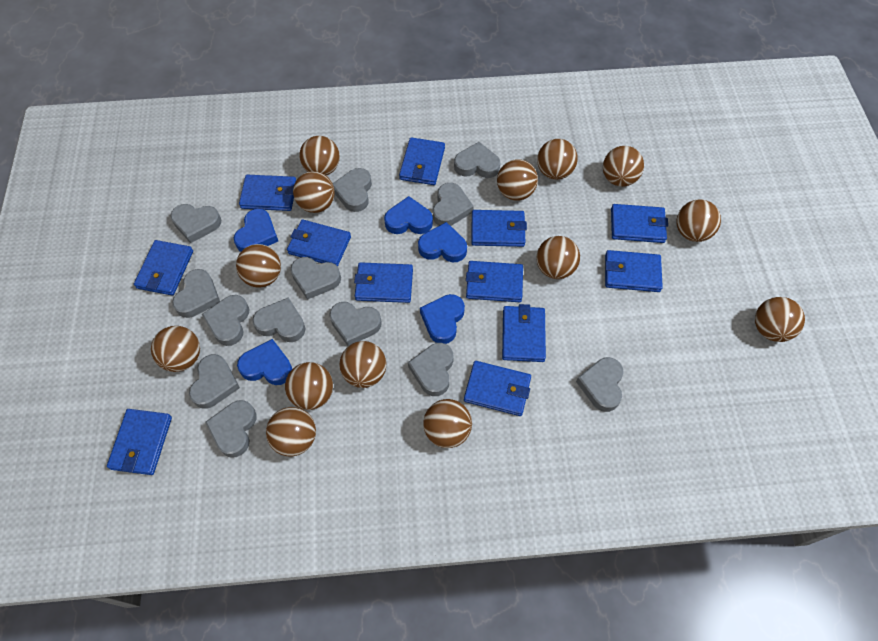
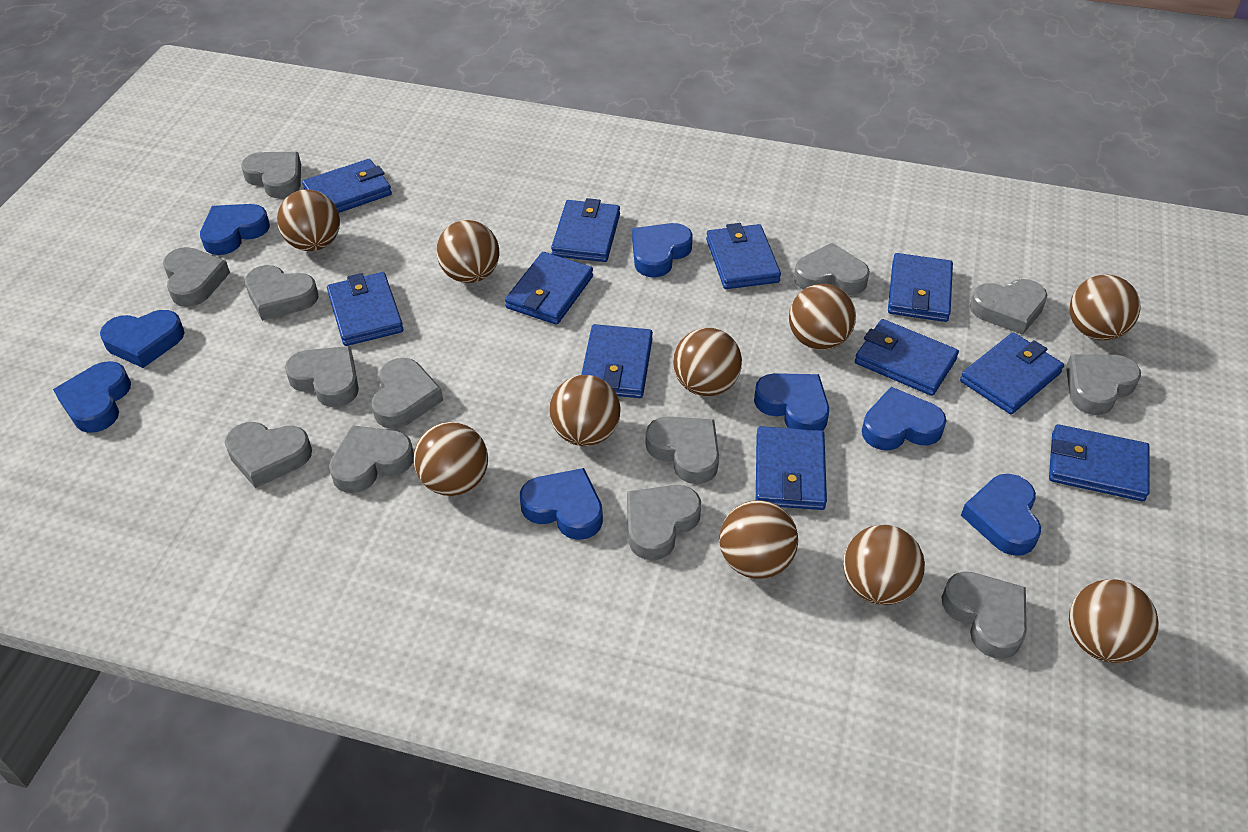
blue heart: 5 -> 8
blue wallet: 12 -> 11
brown ball: 14 -> 10

